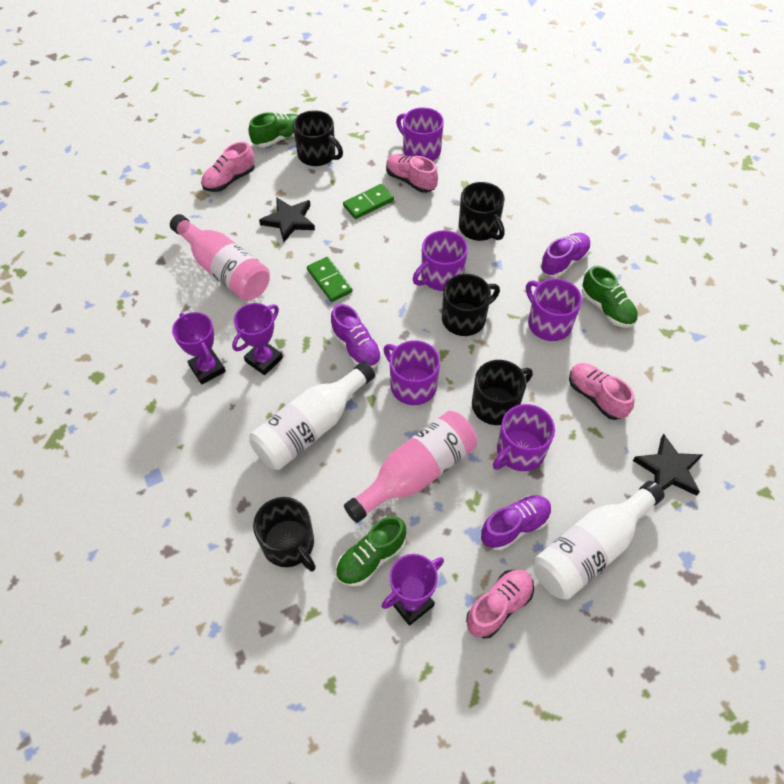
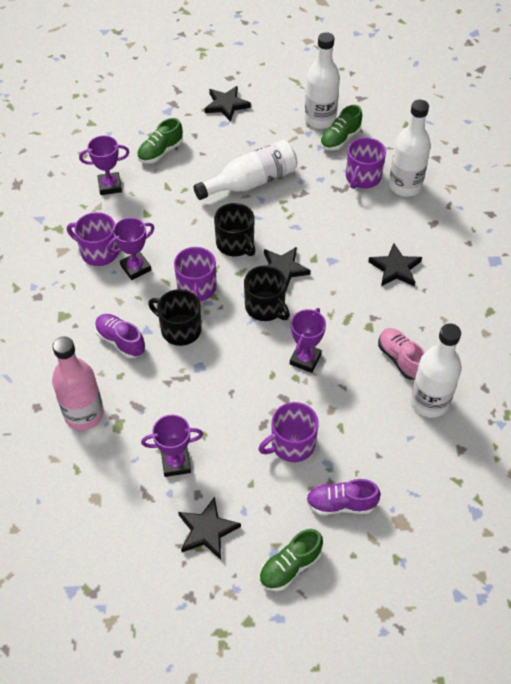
black mug: 5 -> 3
black star: 2 -> 4
green domino: 2 -> 0
pink bottle: 2 -> 1
pink shoe: 4 -> 1
purple mug: 5 -> 4
purple shoe: 3 -> 2
purple trophy: 3 -> 4
white bottle: 2 -> 4

